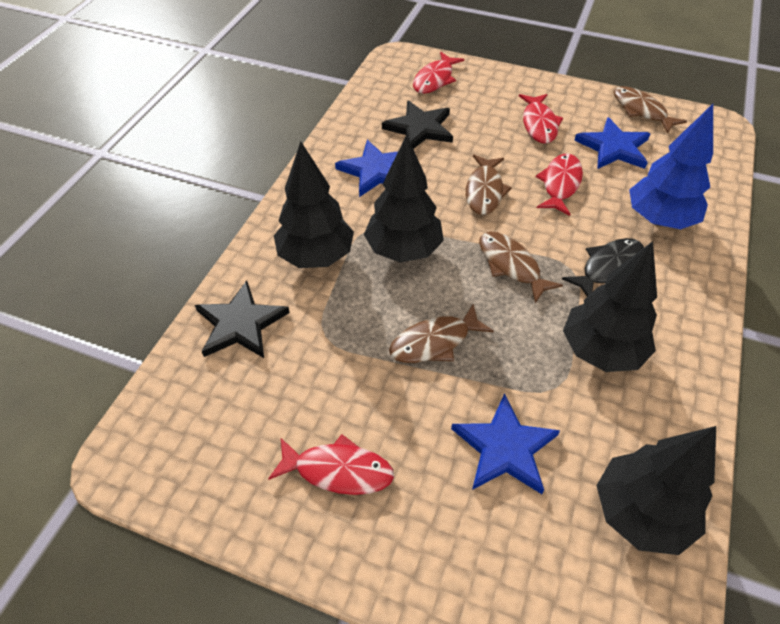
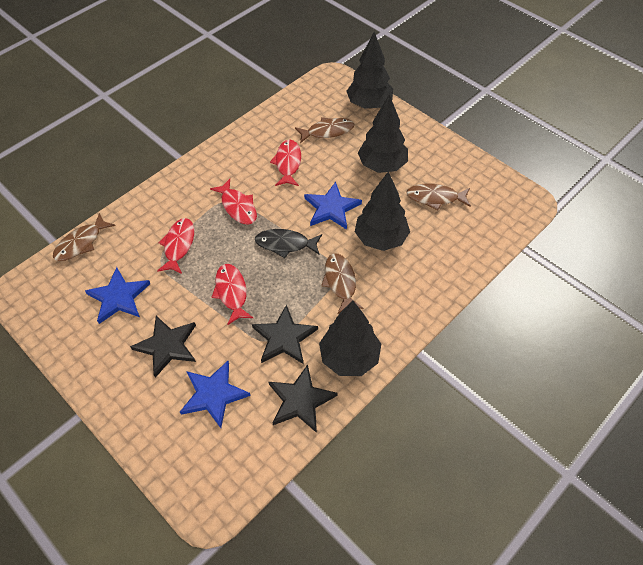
black star: 2 -> 3
blue tree: 1 -> 0

